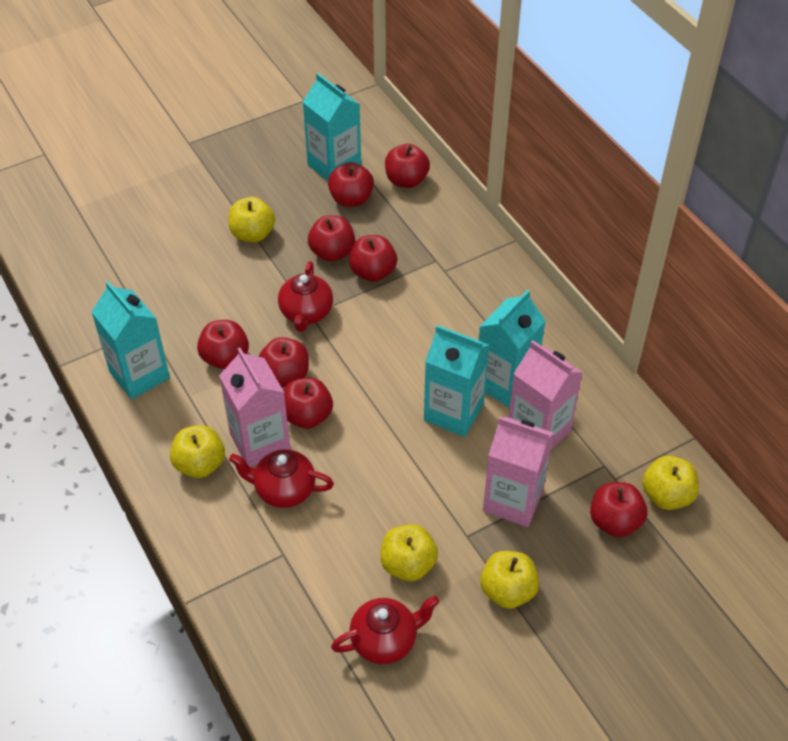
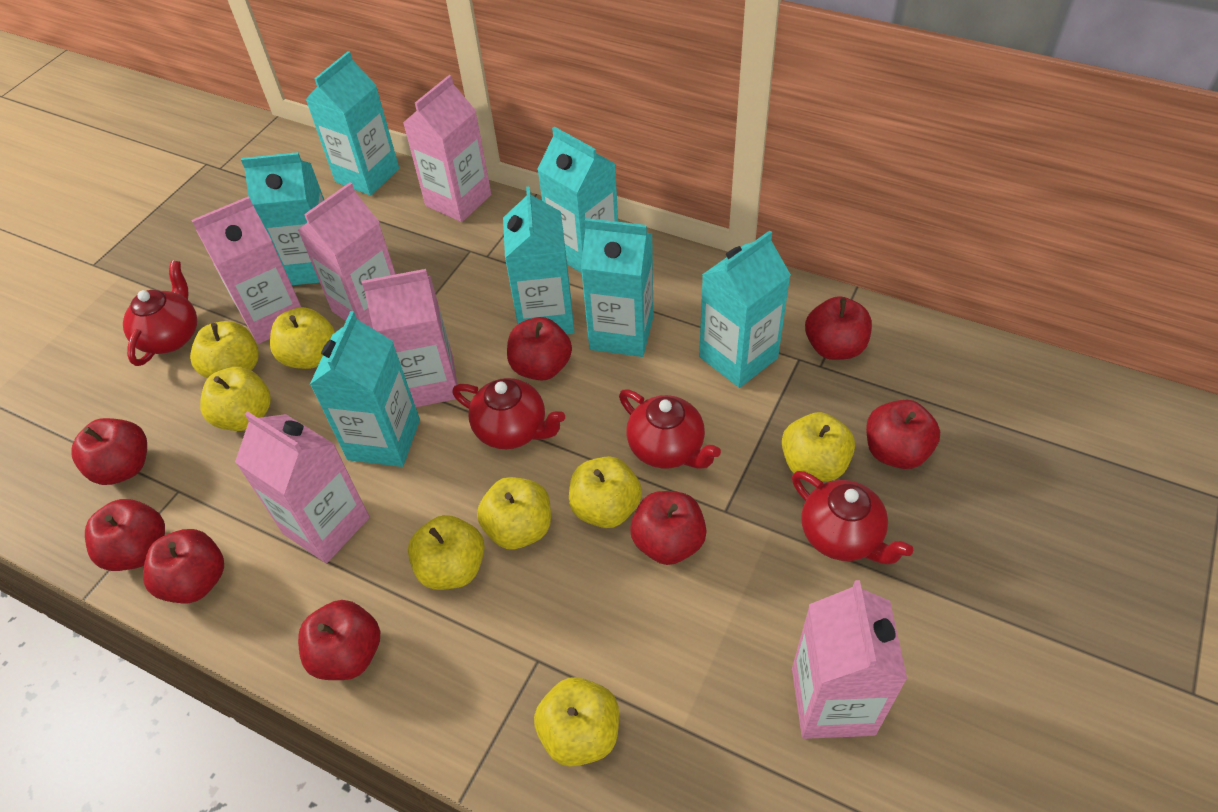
pink carton: 3 -> 6
red teapot: 3 -> 4
turquoise carton: 4 -> 7
yellow apple: 5 -> 8

